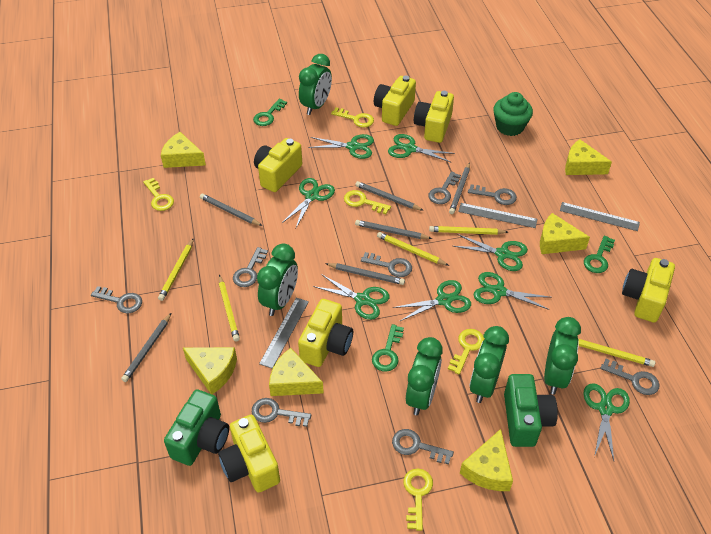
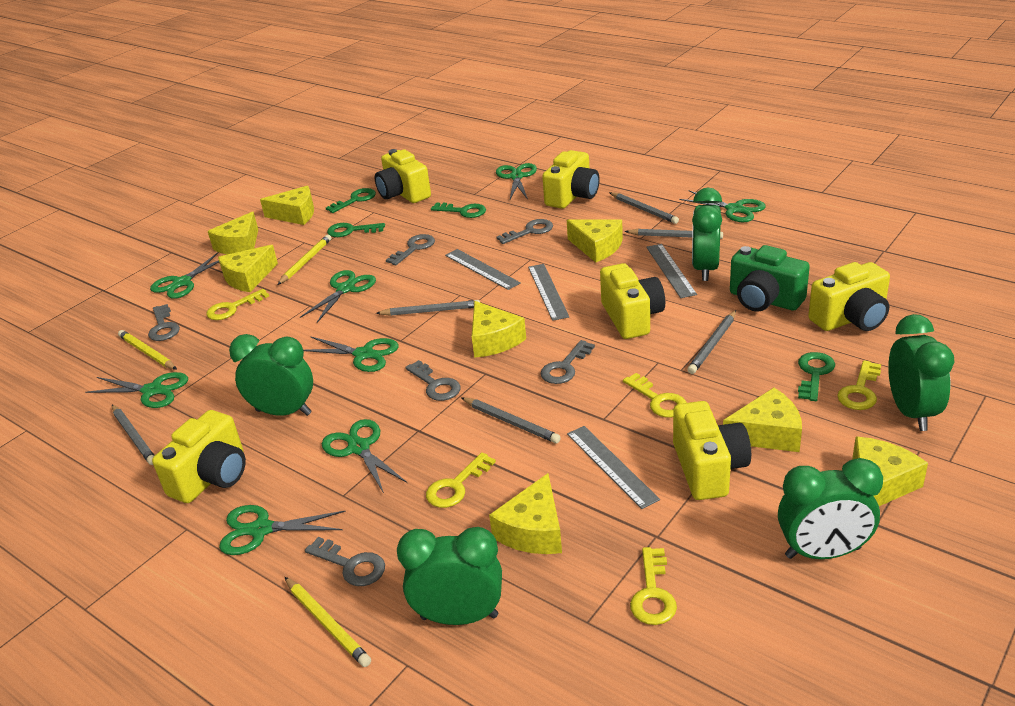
green camera: 2 -> 1
green cupcake: 1 -> 0
green key: 3 -> 4
grey key: 8 -> 6
grey ruler: 3 -> 4
yellow cheese: 6 -> 8
yellow pencil: 5 -> 3

